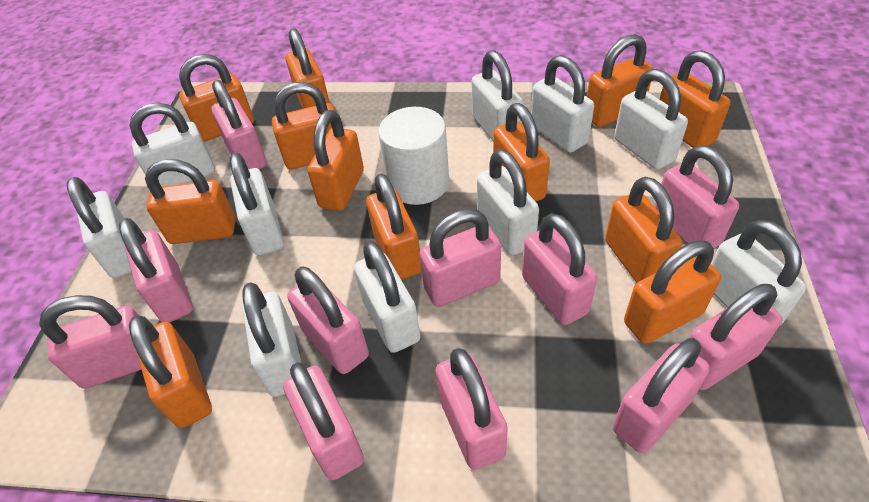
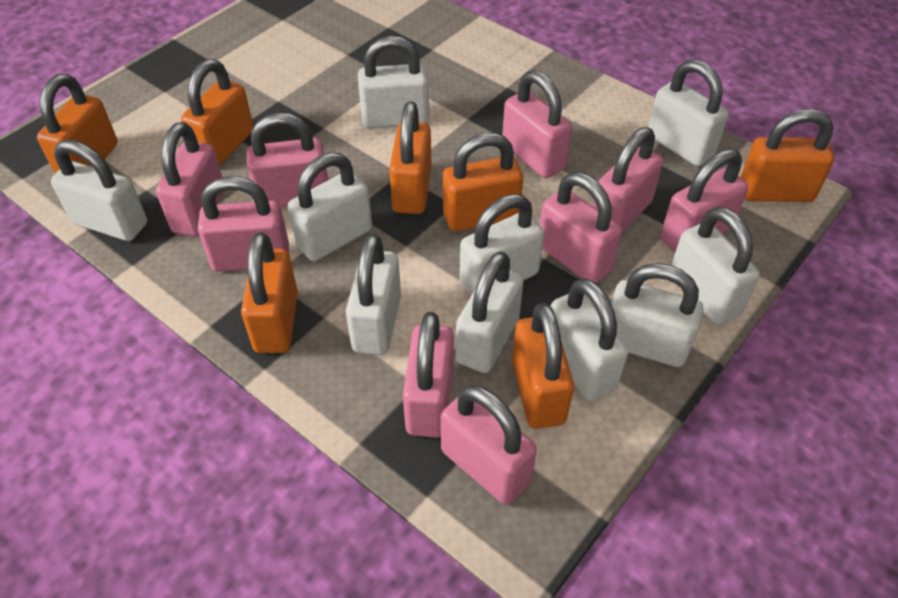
orange padlock: 12 -> 7
pink padlock: 11 -> 9
white cylinder: 1 -> 0

